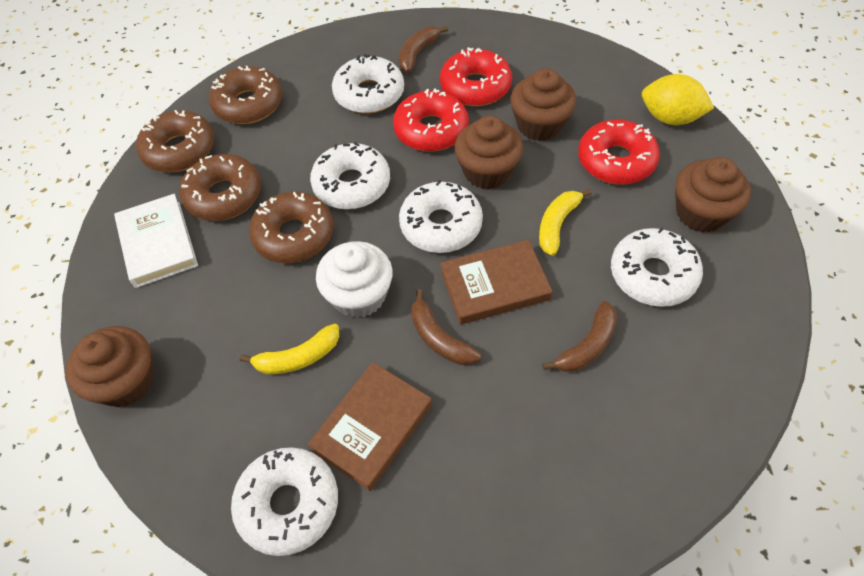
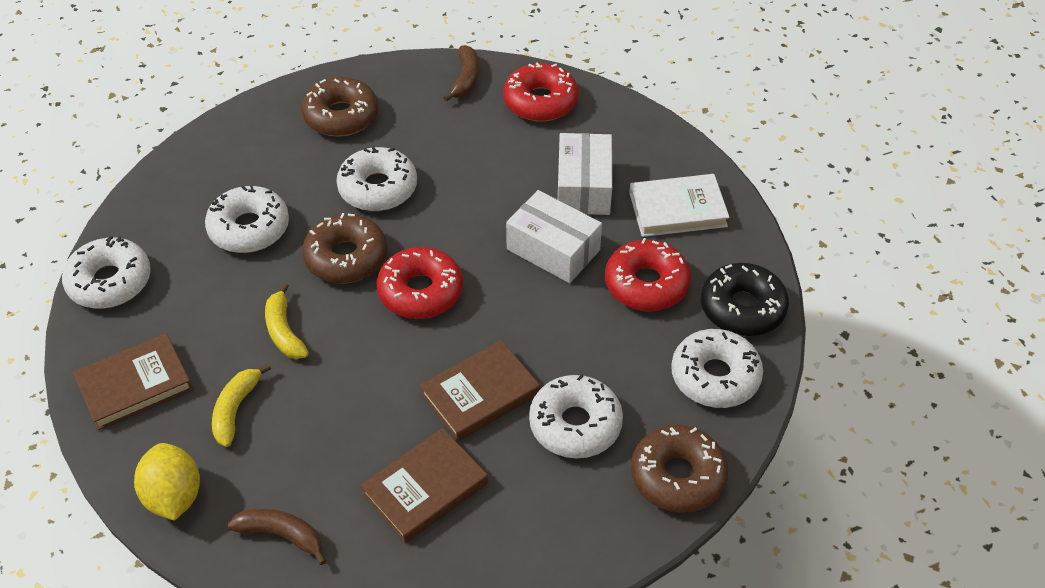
black donut: 0 -> 1
brown banana: 3 -> 2
brown book: 2 -> 3
brown cupcake: 4 -> 0
brown donut: 4 -> 3
white box: 0 -> 2
white cupcake: 1 -> 0

